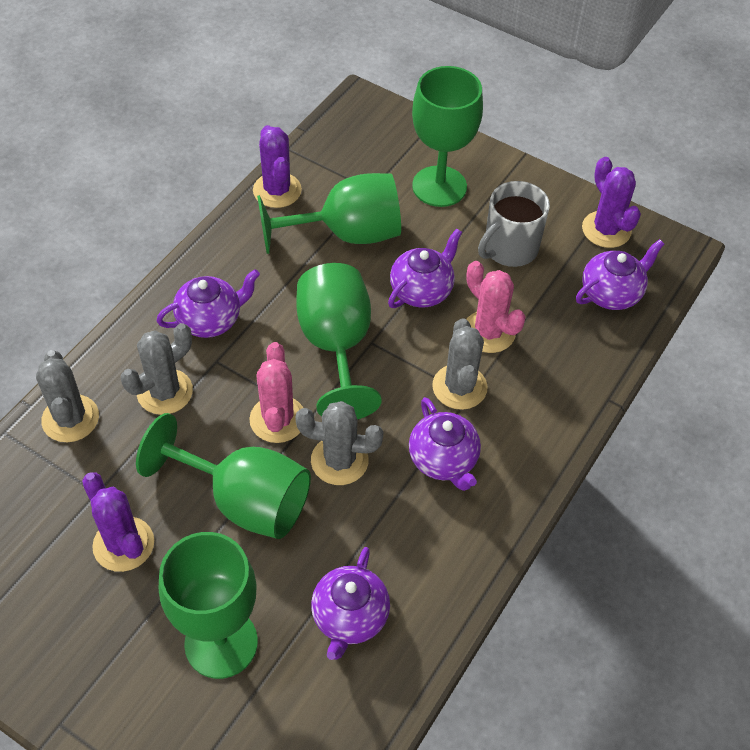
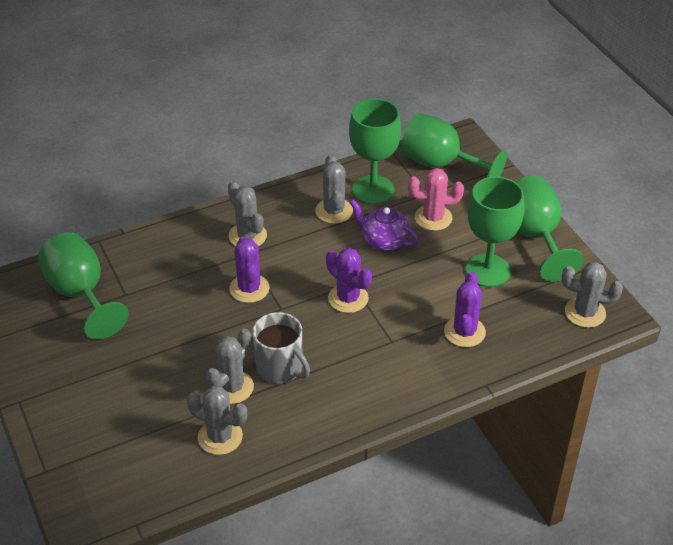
grey cactus: 4 -> 5
pink cactus: 2 -> 1
purple teapot: 5 -> 1

